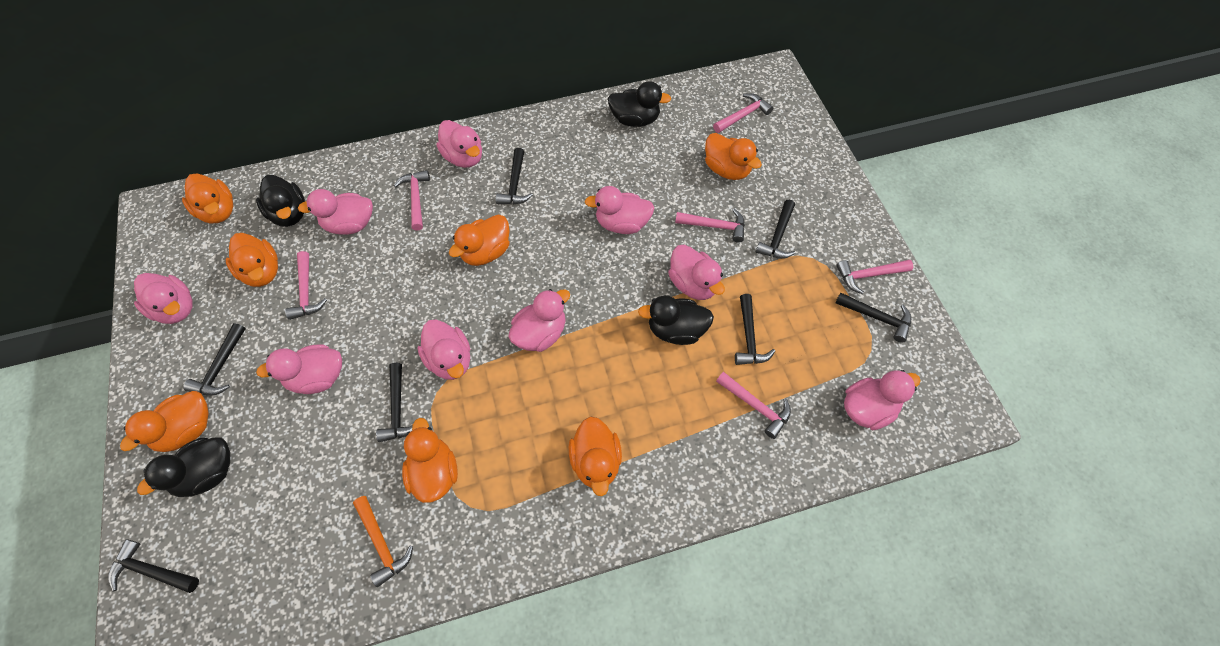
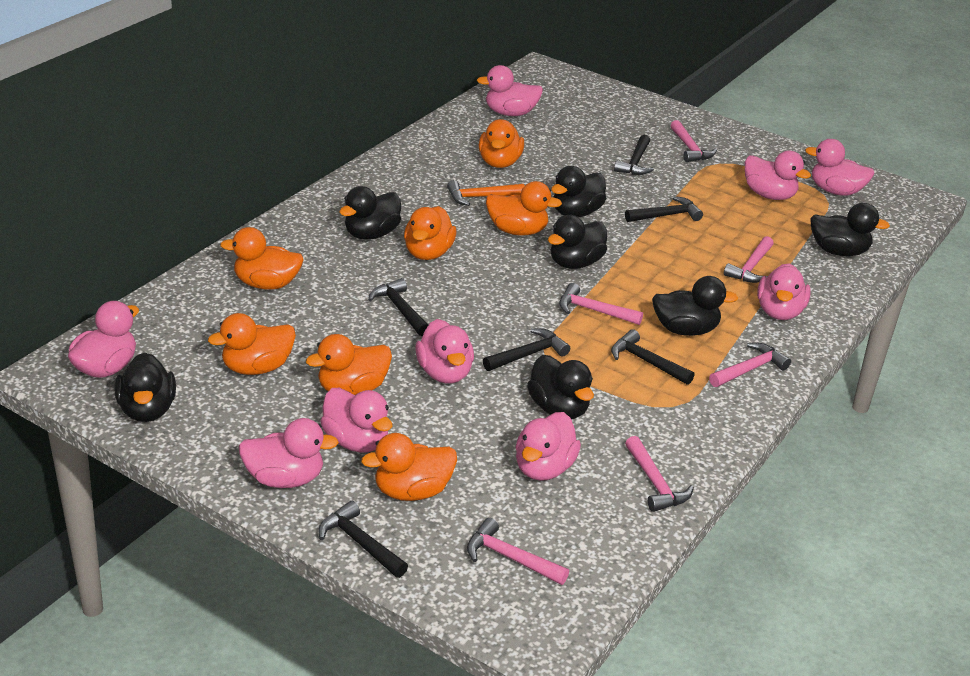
black duck: 4 -> 7
black hammer: 7 -> 6

